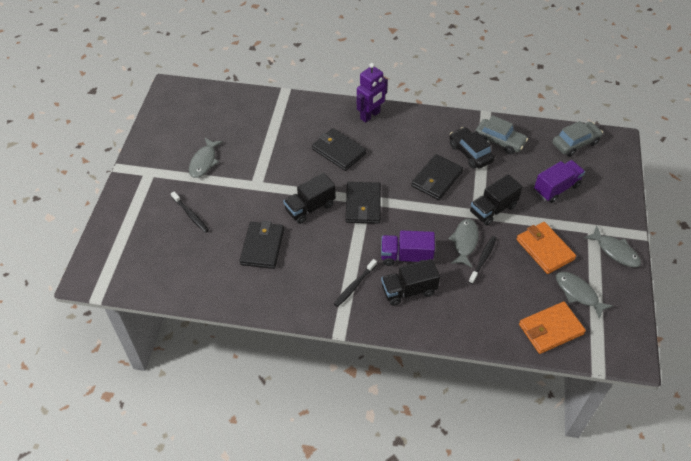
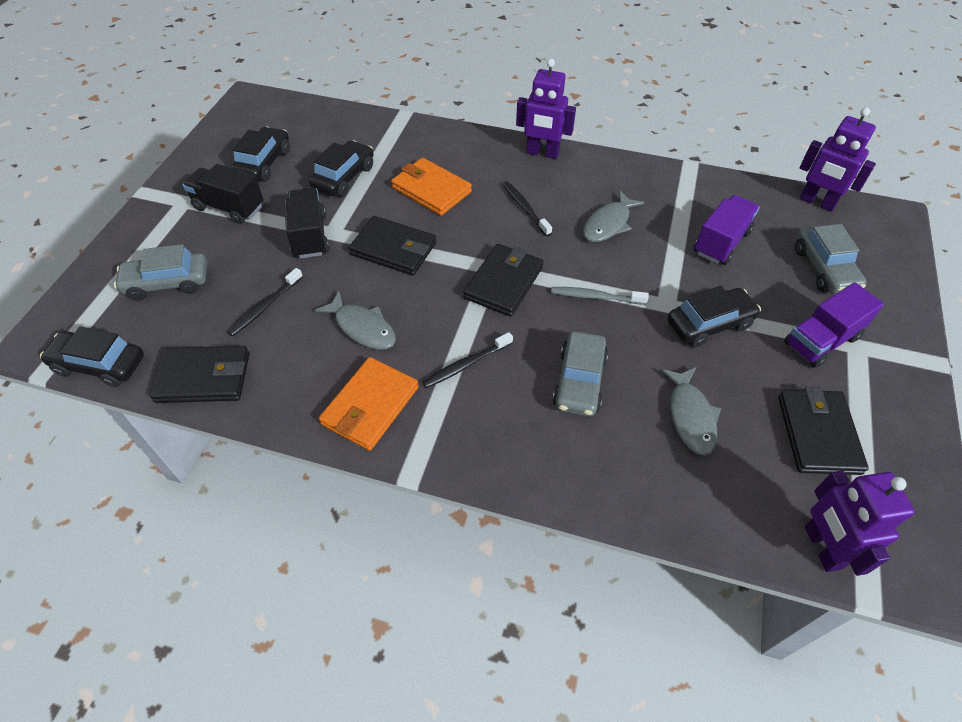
black car: 1 -> 4
black truck: 3 -> 2
grey car: 2 -> 3
grey fish: 4 -> 3
grey toothbrush: 0 -> 1
purple robot: 1 -> 3

